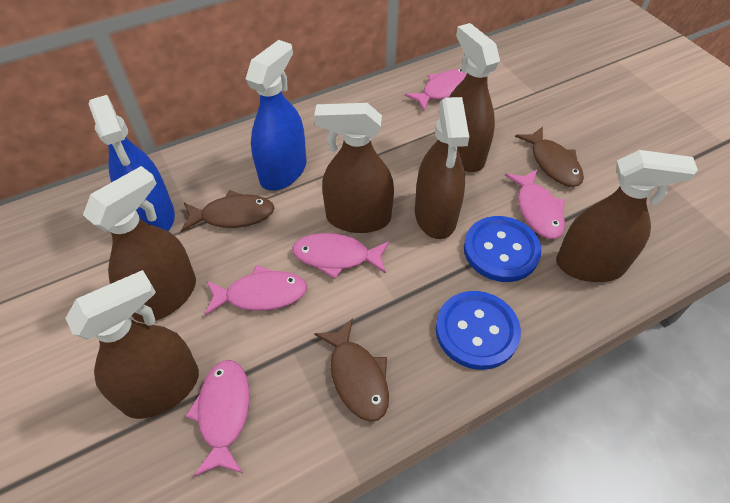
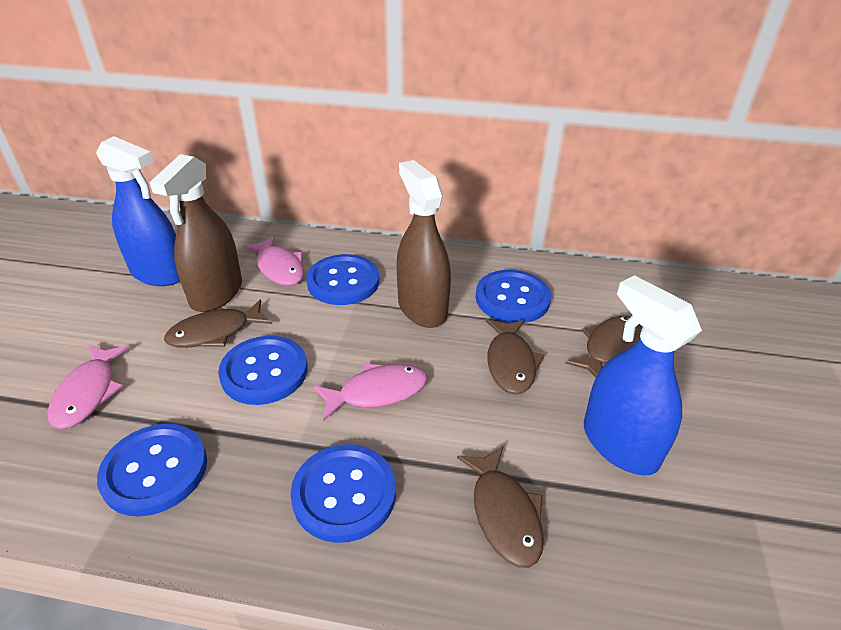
blue button: 2 -> 5
brown fish: 3 -> 4
brown spray bottle: 6 -> 2
pink fish: 5 -> 3

